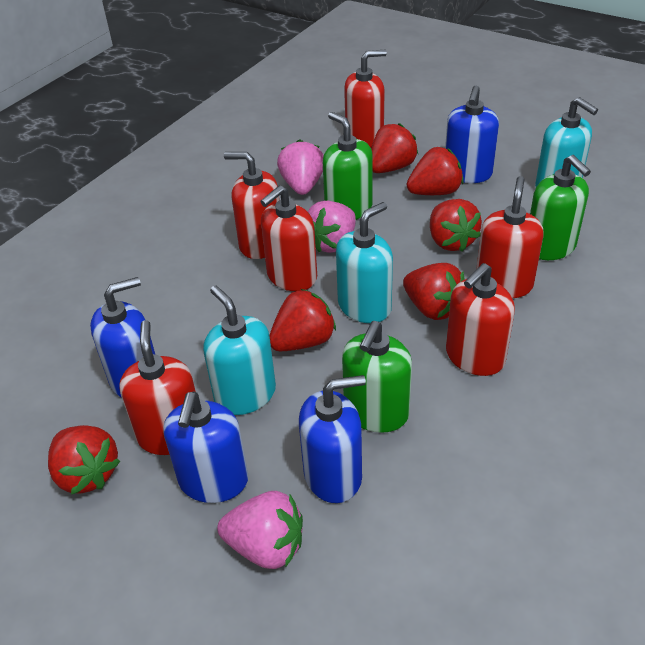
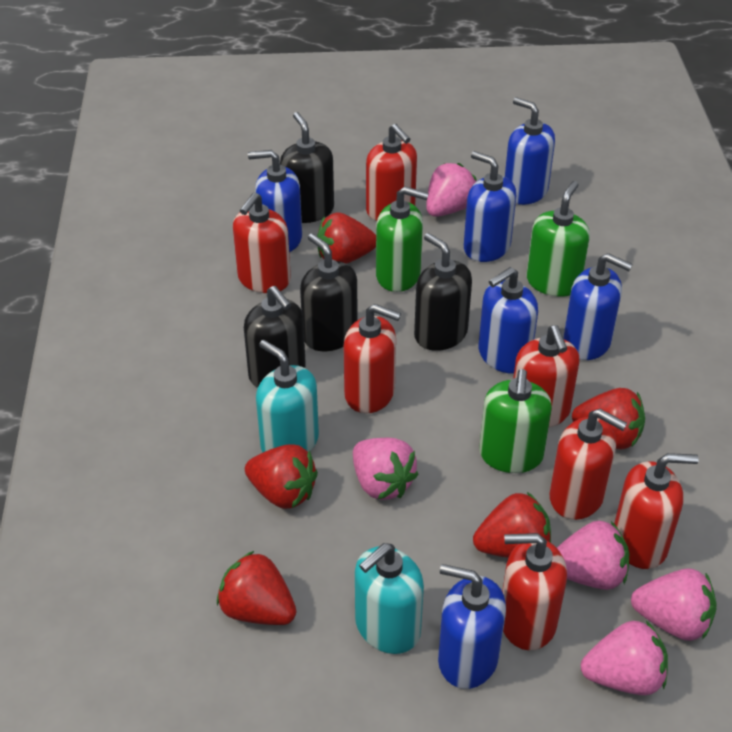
black soap dispenser: 0 -> 4
blue soap dispenser: 4 -> 6
pink strawberry: 3 -> 5
red soap dispenser: 6 -> 7
red strawberry: 6 -> 5
turquoise soap dispenser: 3 -> 2

